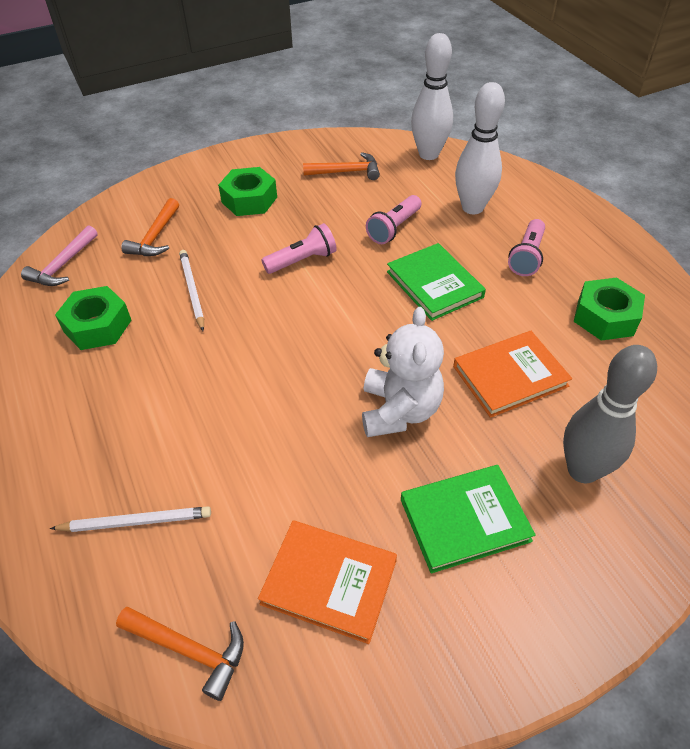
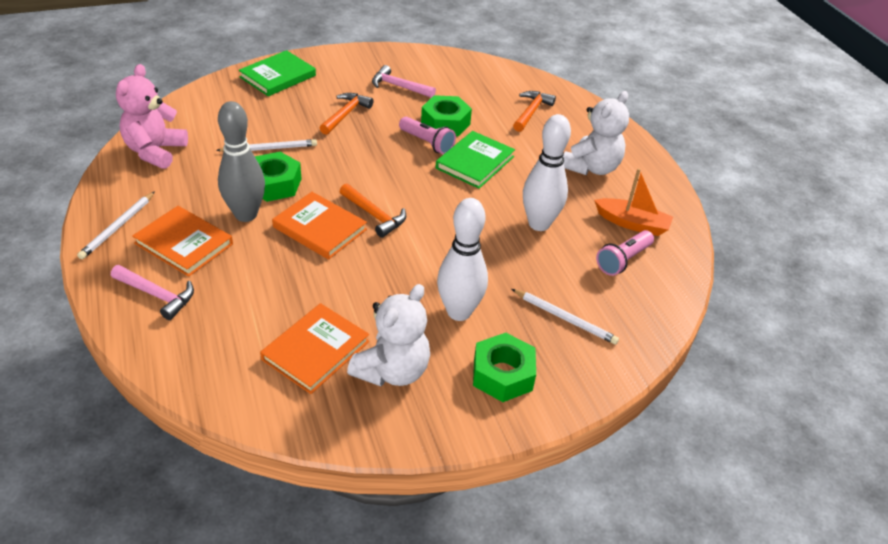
orange boat: 0 -> 1
orange book: 2 -> 3
pink flashlight: 3 -> 2
pink hammer: 1 -> 2
pink teddy bear: 0 -> 1
white pencil: 2 -> 3
white teddy bear: 1 -> 2

